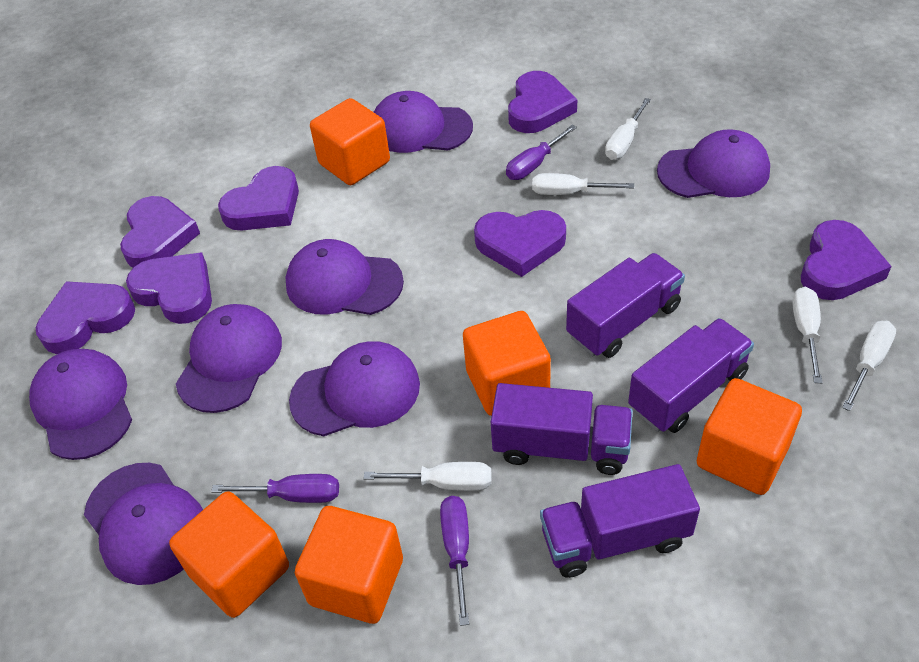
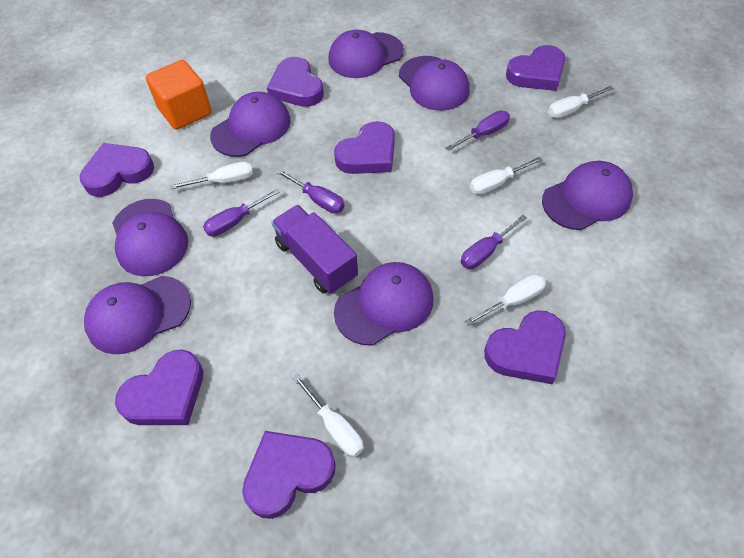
orange cube: 5 -> 1
purple screwdriver: 3 -> 4
purple truck: 4 -> 1

